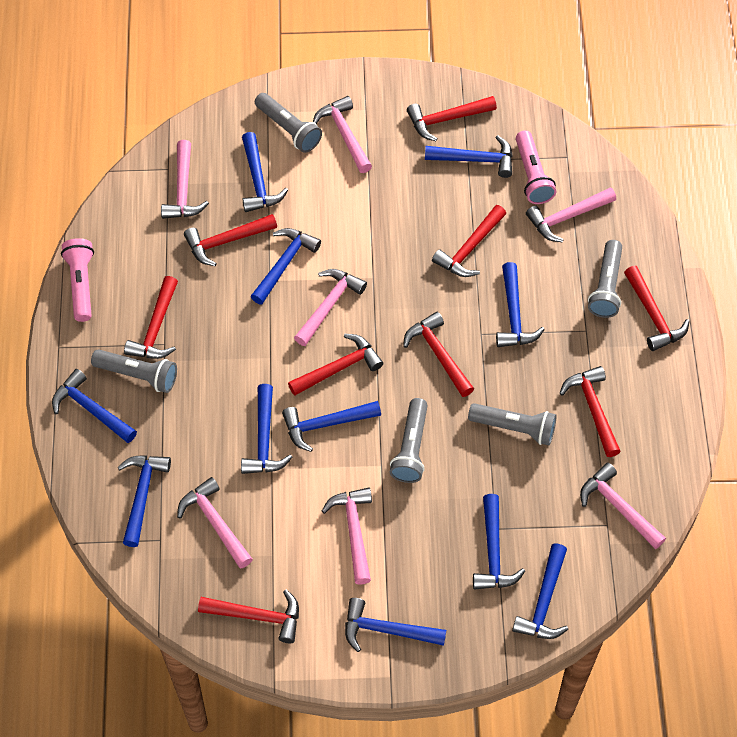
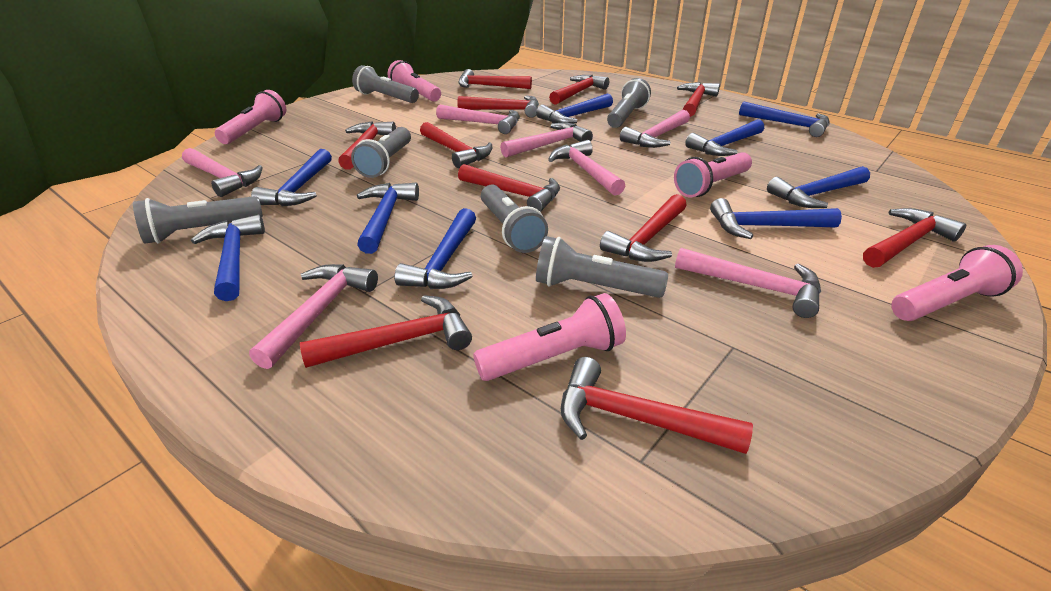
blue hammer: 11 -> 9
grey flashlight: 5 -> 6
pink flashlight: 2 -> 5
red hammer: 9 -> 11

